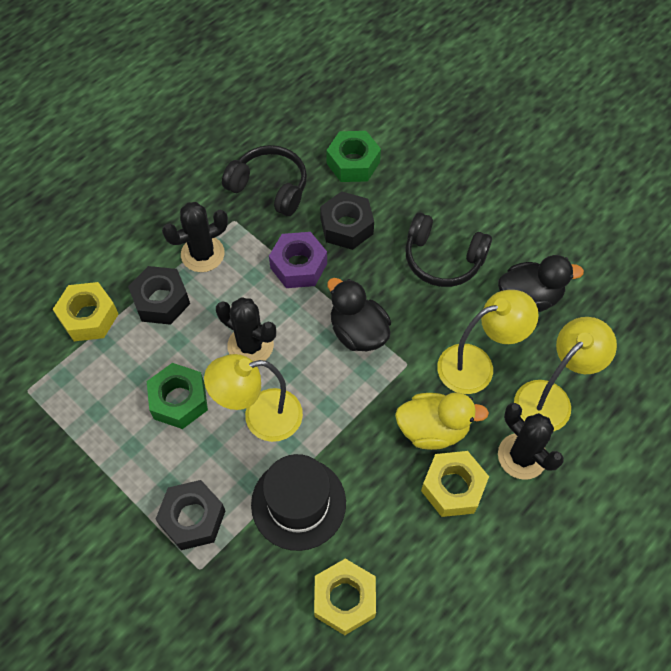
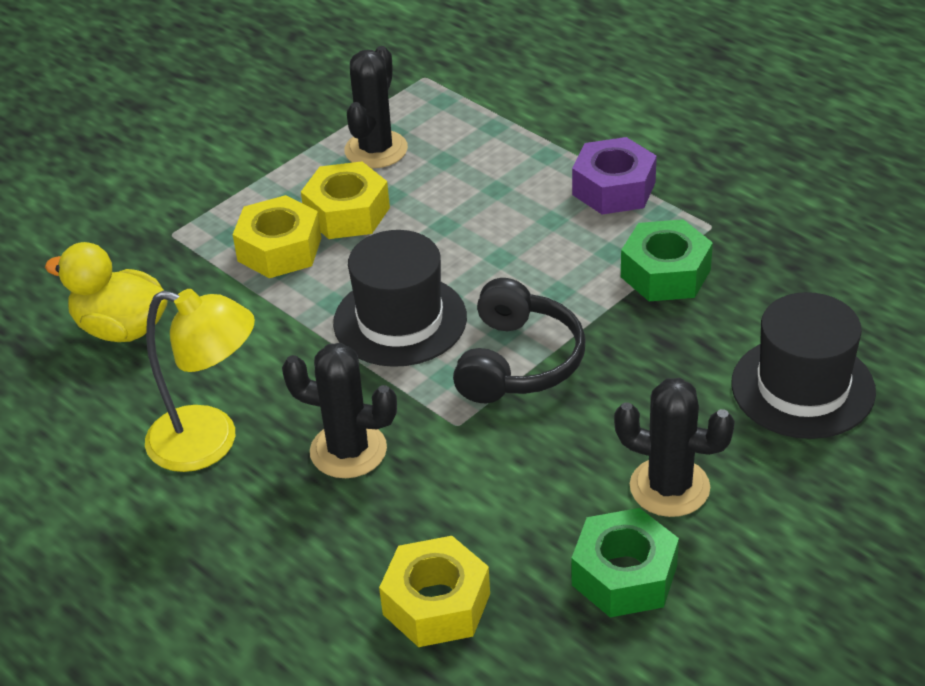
black duck: 2 -> 0
black hat: 1 -> 2
black headphones: 2 -> 1
black nut: 3 -> 0
yellow lamp: 3 -> 1

